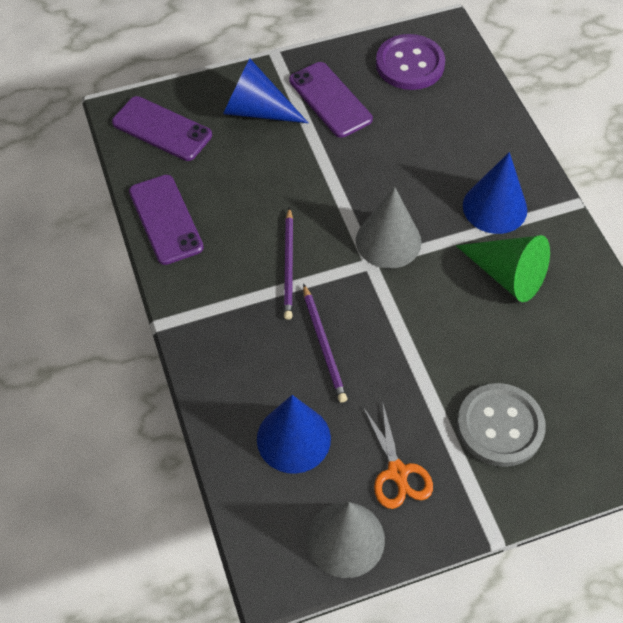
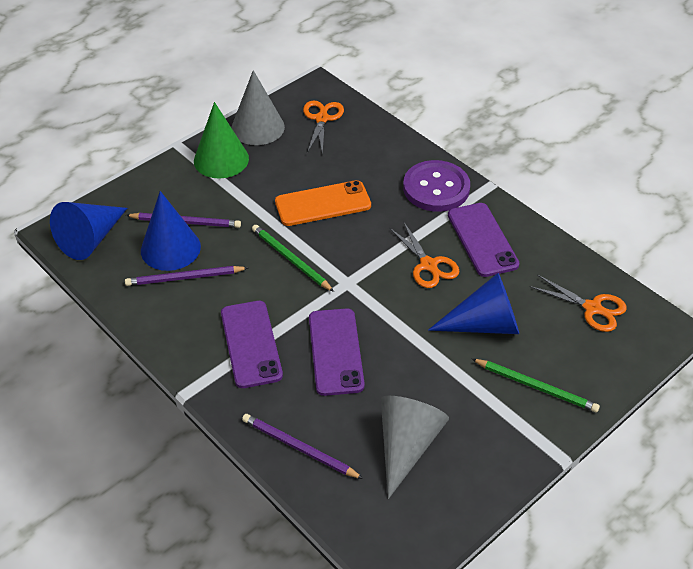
green pencil: 0 -> 2
grey button: 1 -> 0
orange phone: 0 -> 1
orange scissors: 1 -> 3
purple pencil: 2 -> 3

